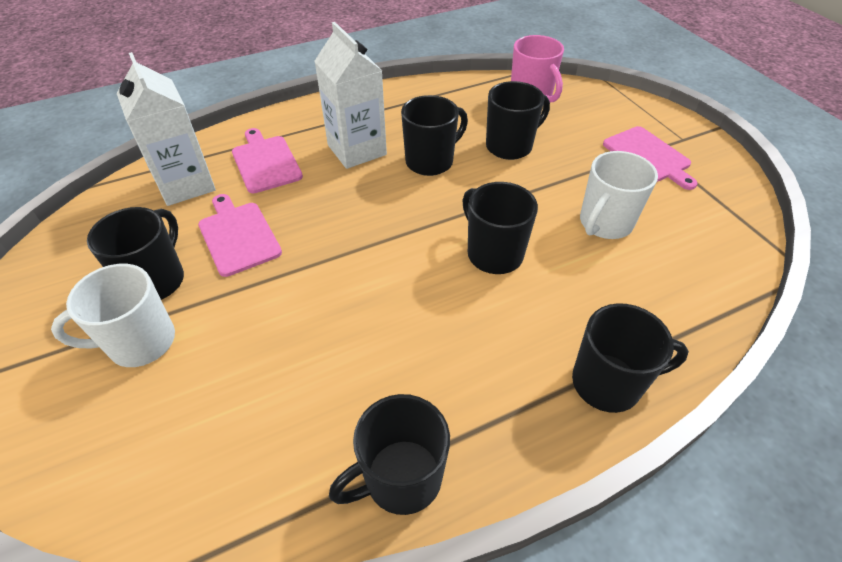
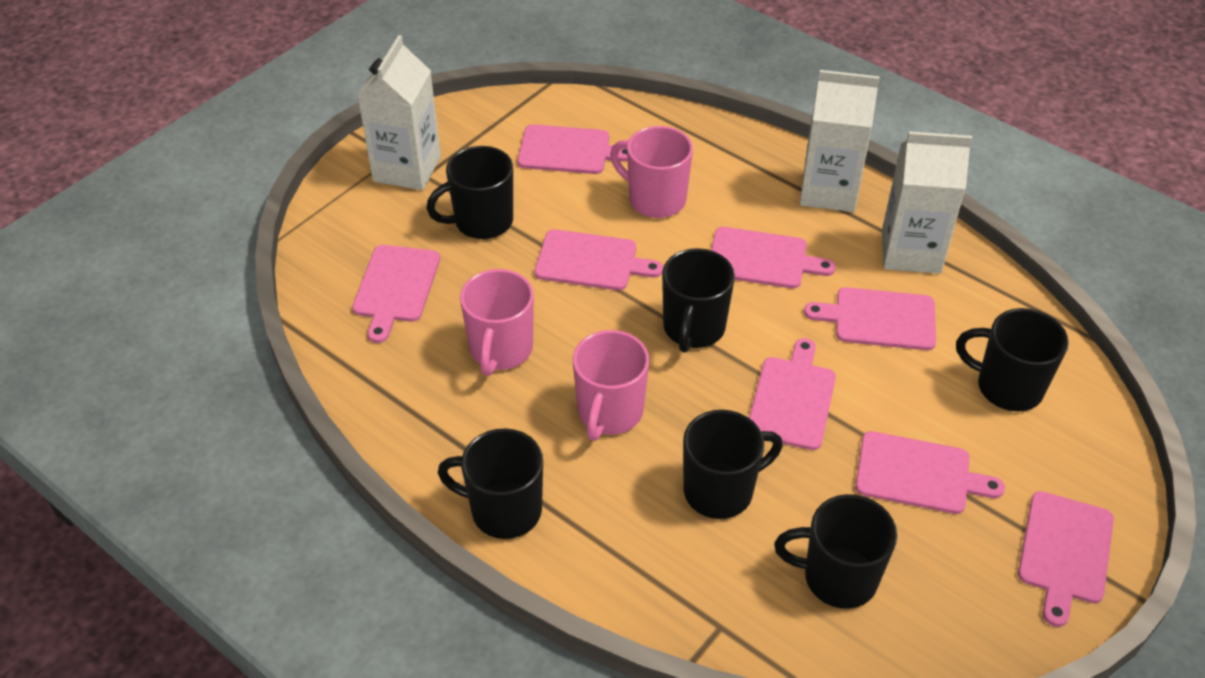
pink cutting board: 3 -> 8
pink mug: 1 -> 3
white carton: 2 -> 3
white mug: 2 -> 0

